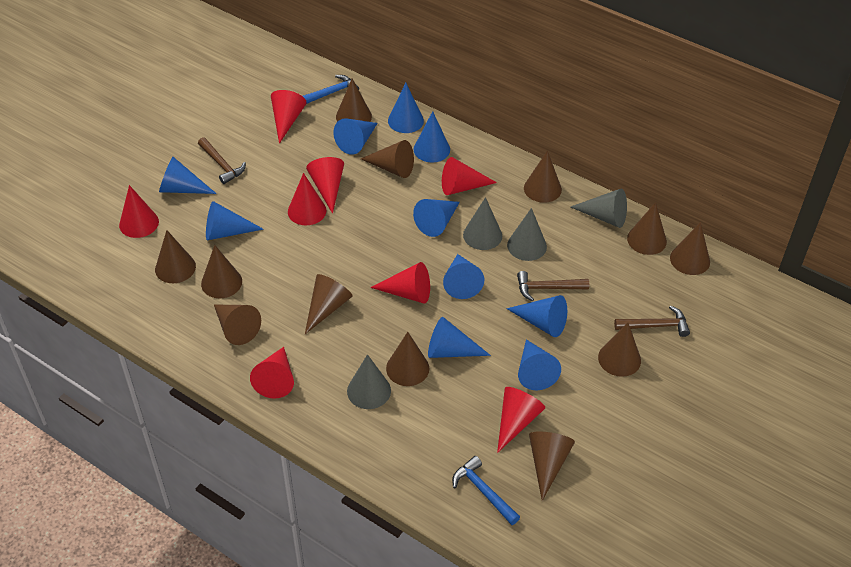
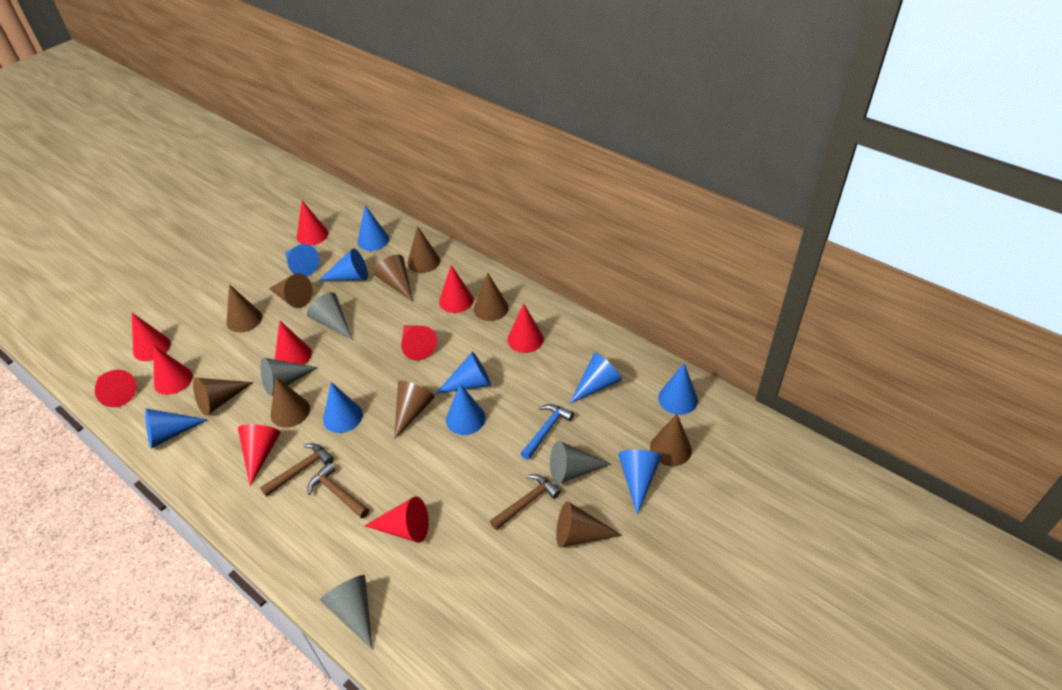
blue hammer: 2 -> 1
brown cone: 12 -> 10
red cone: 8 -> 10

